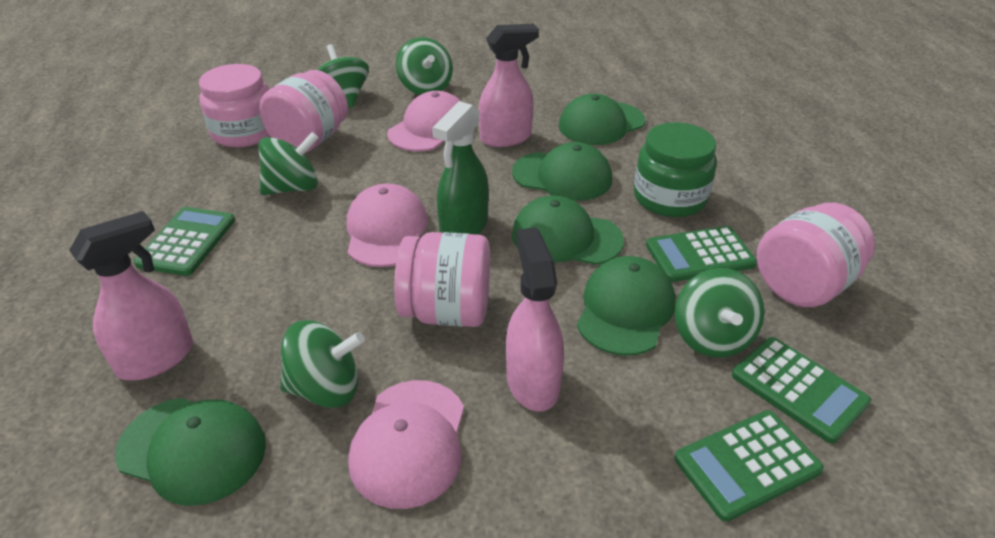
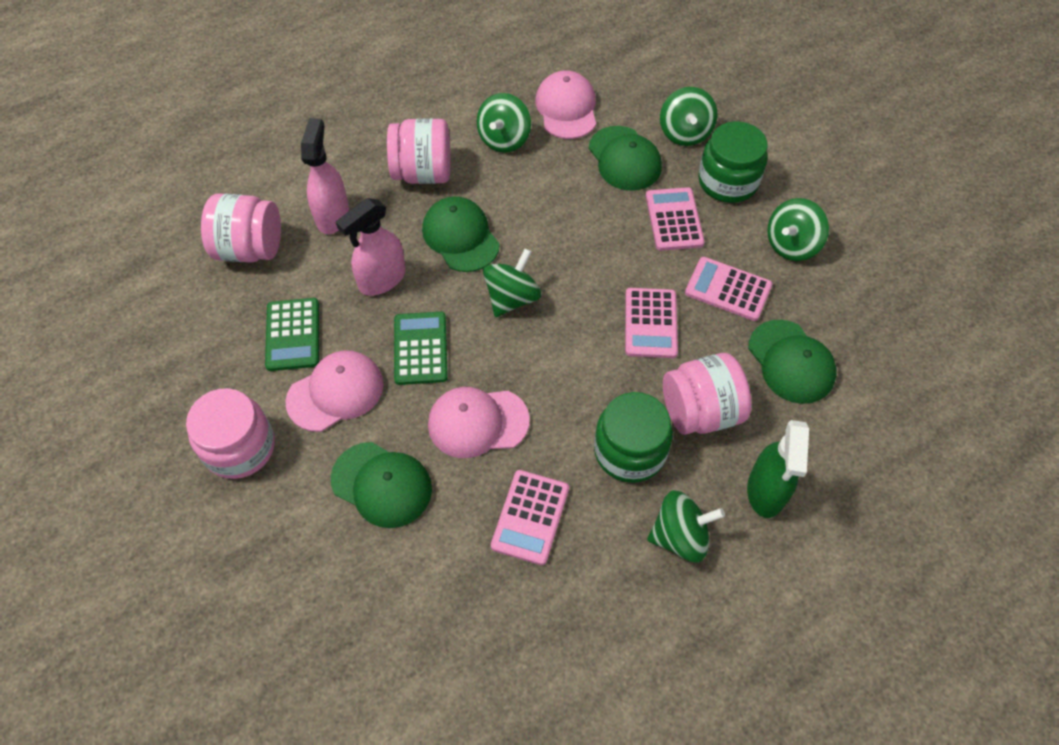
green calculator: 4 -> 2
green cap: 5 -> 4
green jar: 1 -> 2
pink calculator: 0 -> 4
pink spray bottle: 3 -> 2

